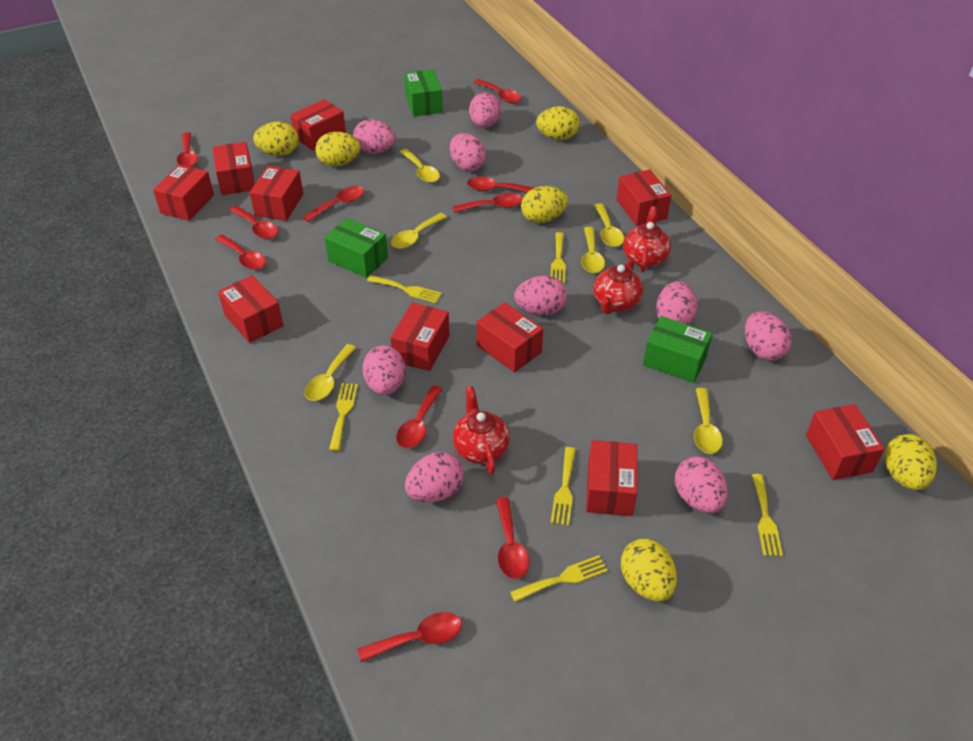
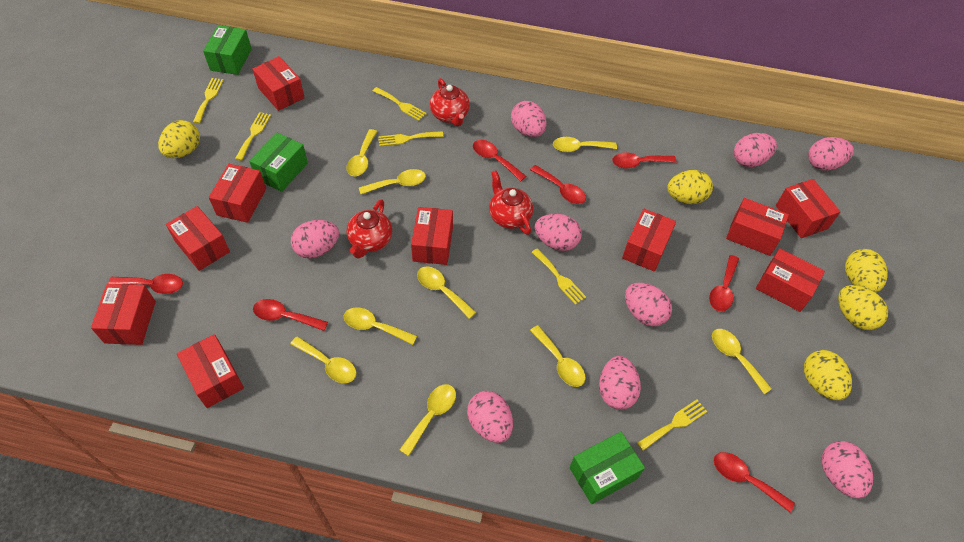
red spoon: 10 -> 7
yellow egg: 6 -> 5
yellow spoon: 6 -> 9

